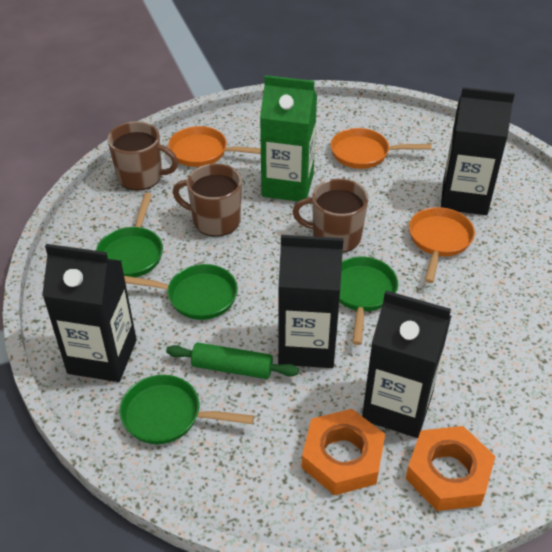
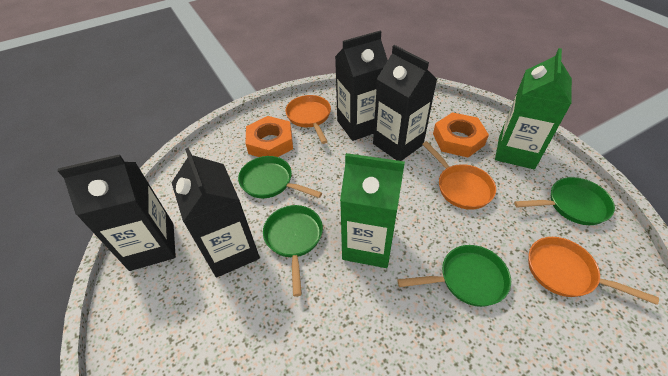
brown mug: 3 -> 0
green carton: 1 -> 2
green rolling pin: 1 -> 0

